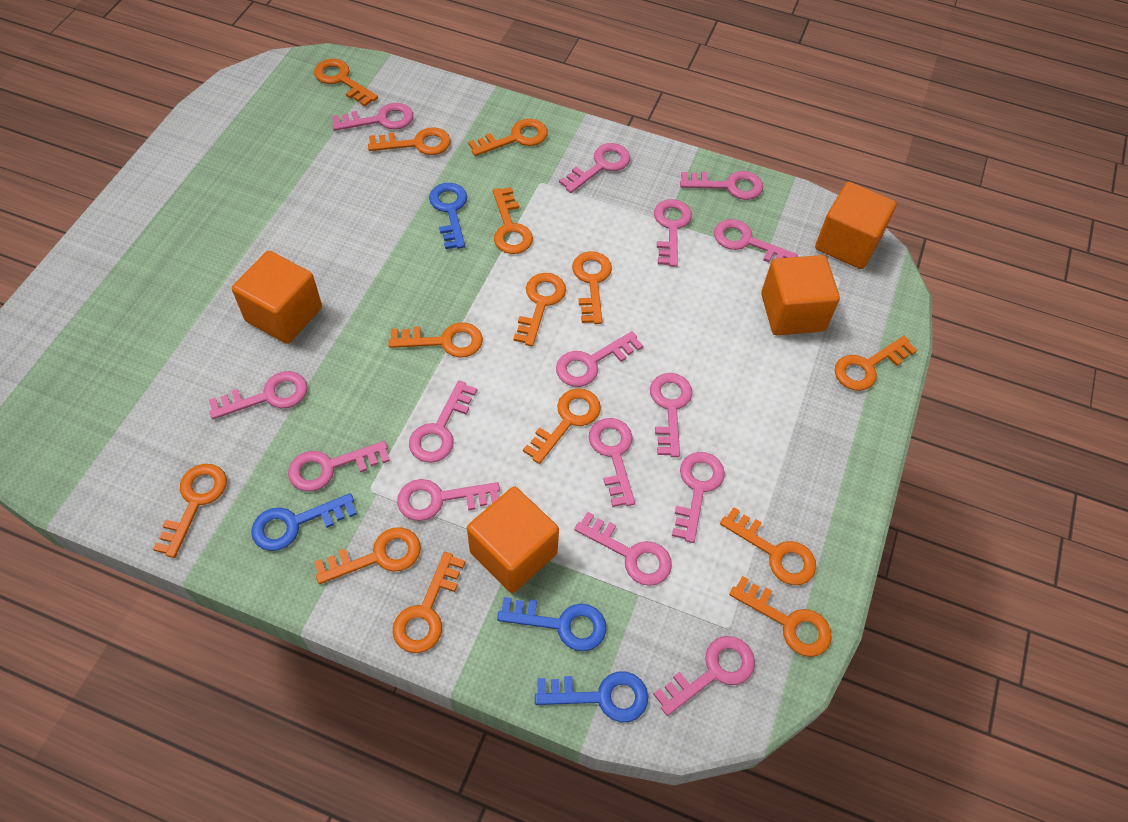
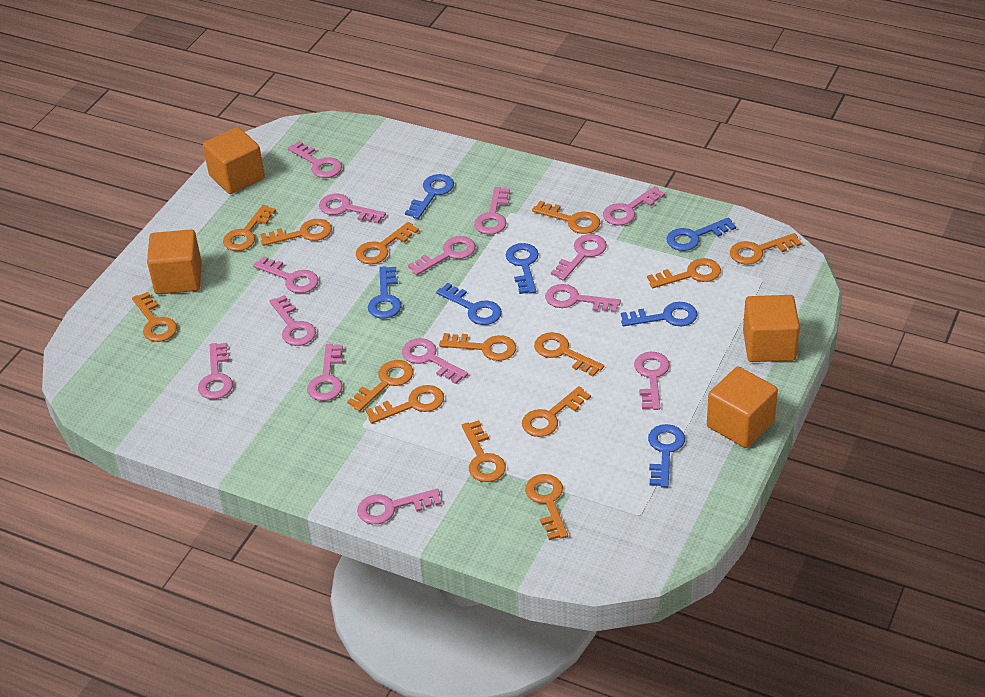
blue key: 4 -> 7
pink key: 15 -> 14

